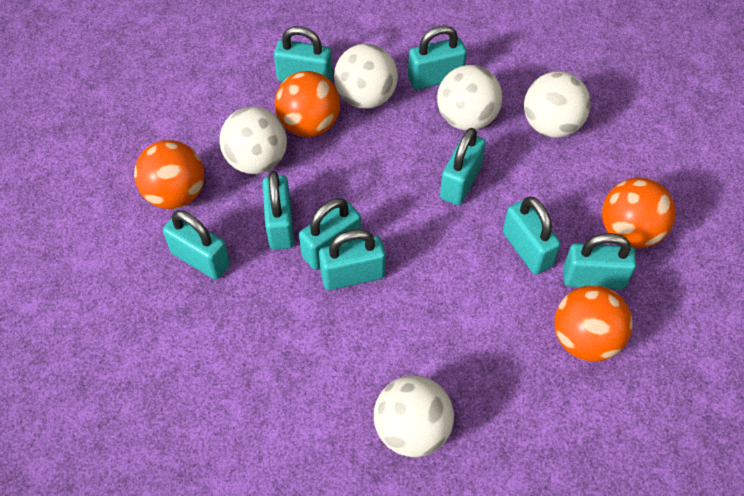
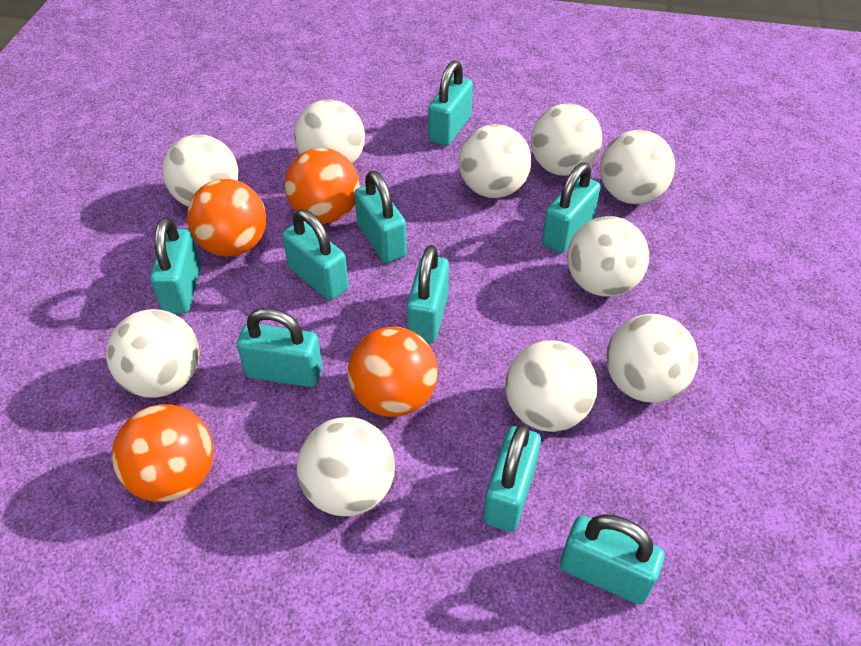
white ball: 5 -> 10

